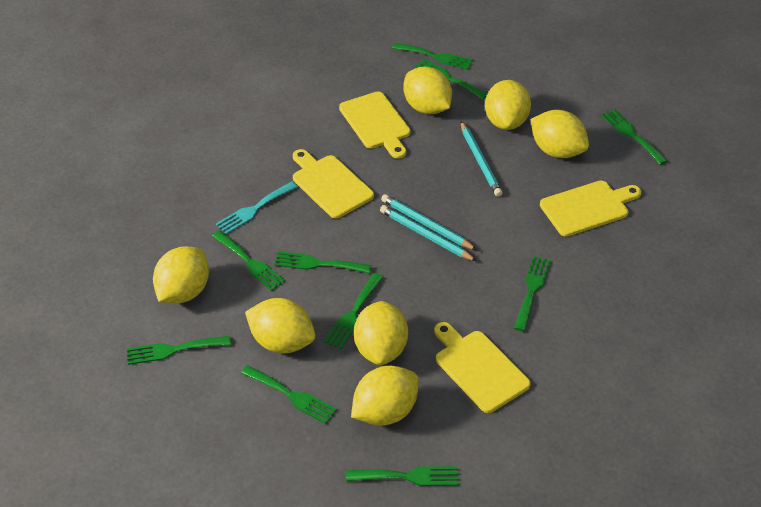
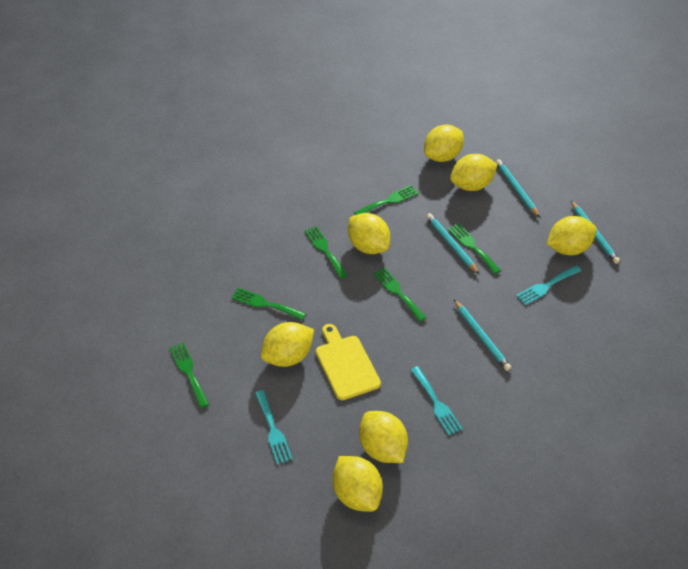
green fork: 10 -> 6
turquoise fork: 1 -> 3
turquoise pencil: 3 -> 4
yellow cutting board: 4 -> 1

